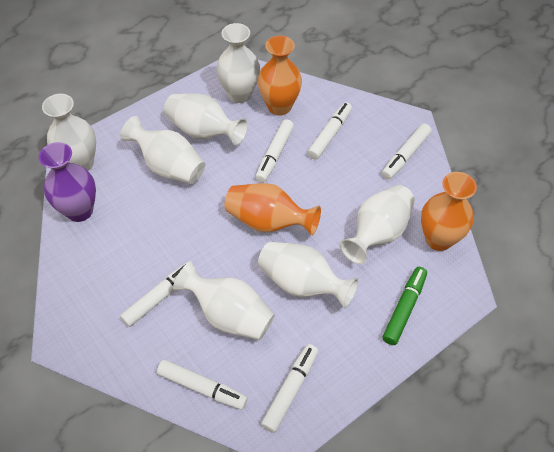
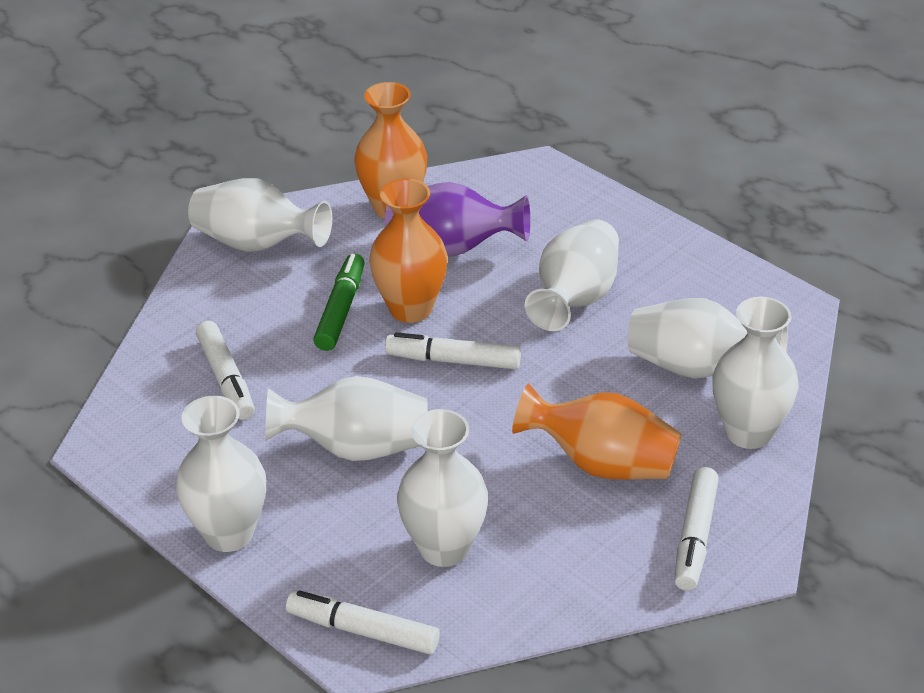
white marker: 6 -> 4

